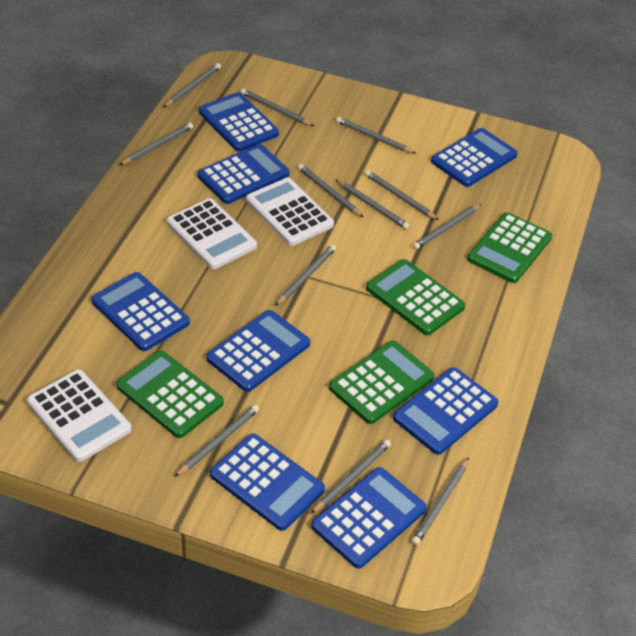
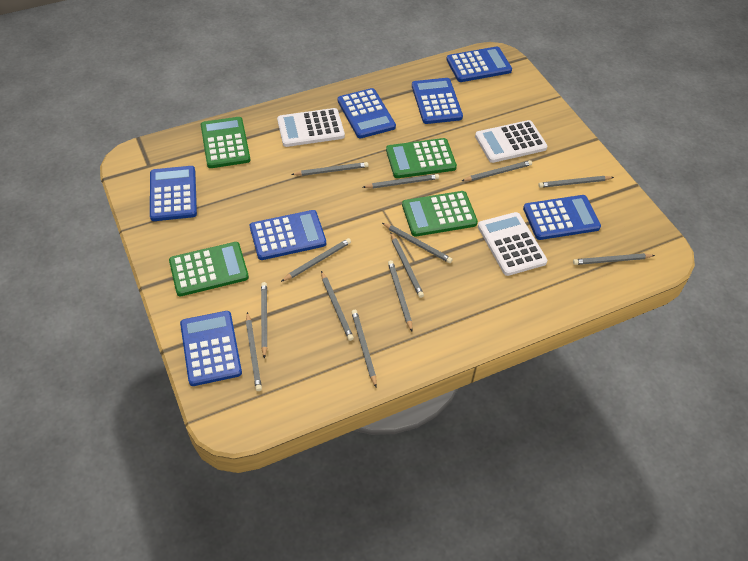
blue calculator: 8 -> 7
grey pencil: 12 -> 13

